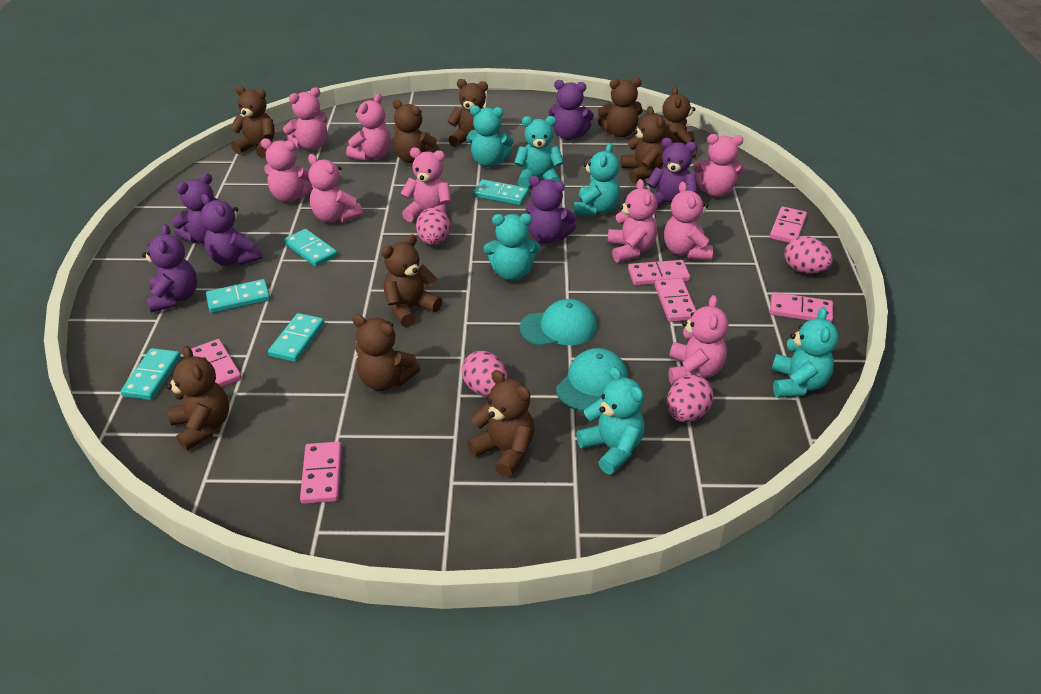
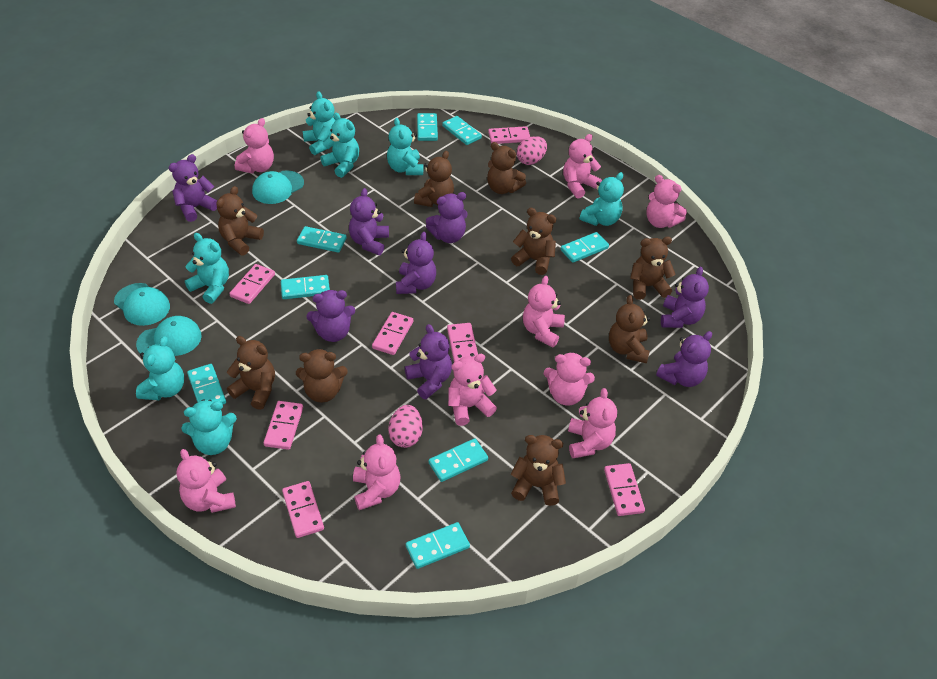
brown teddy bear: 10 -> 9
pink domino: 6 -> 7
pink egg: 4 -> 2
purple teddy bear: 6 -> 8
turquoise cap: 2 -> 3
turquoise domino: 5 -> 8
turquoise teddy bear: 6 -> 7

